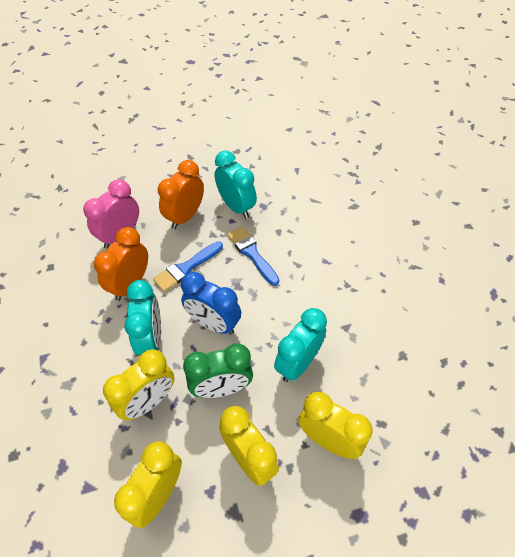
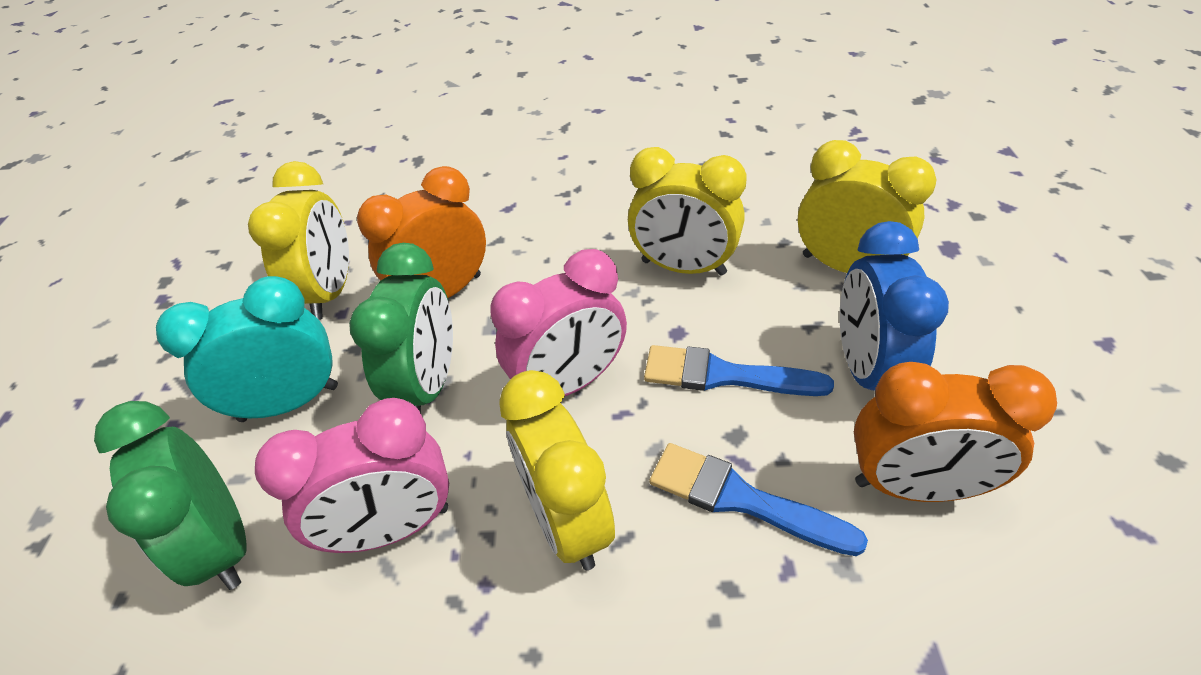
green clock: 1 -> 2
pink clock: 1 -> 2
turquoise clock: 3 -> 1

